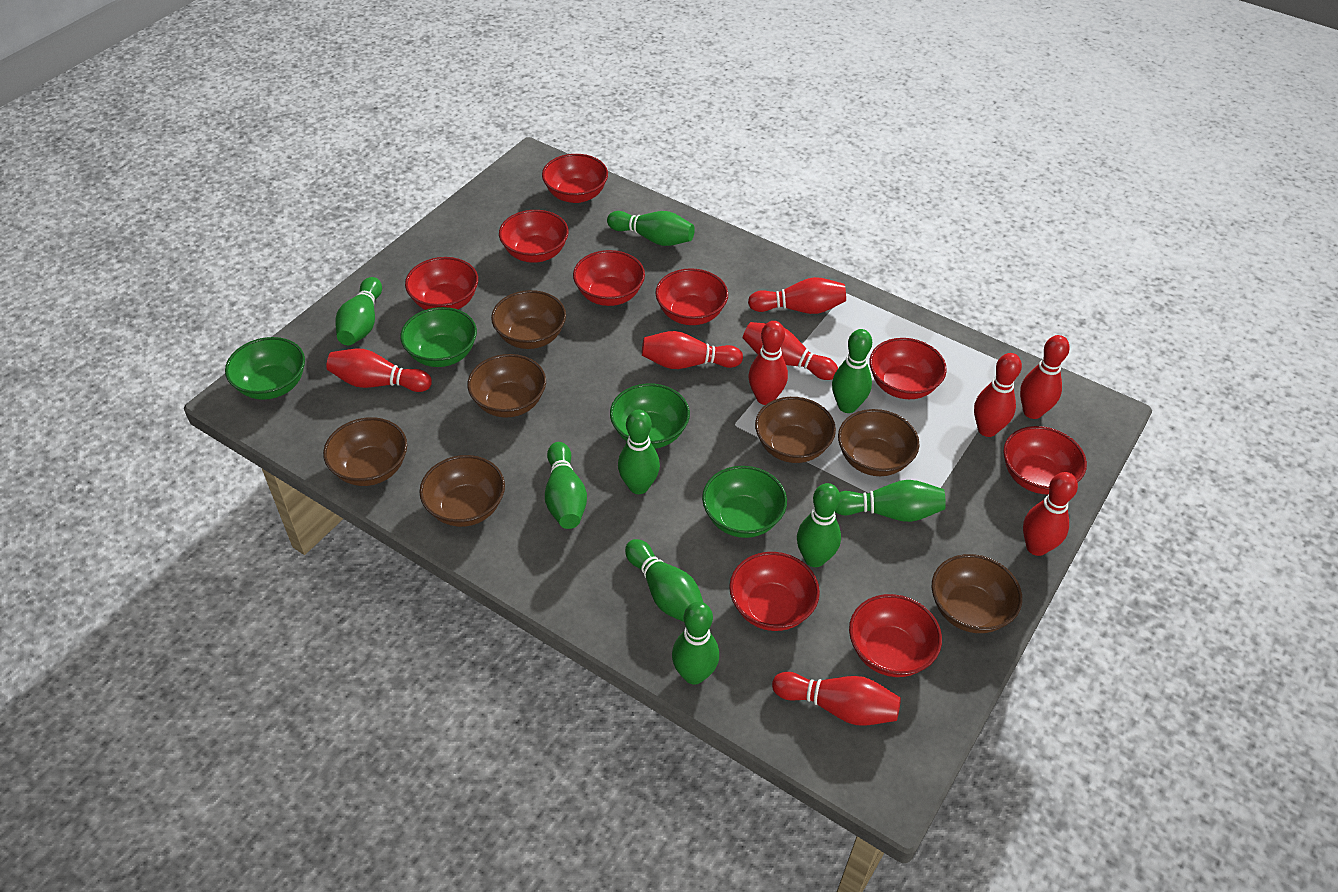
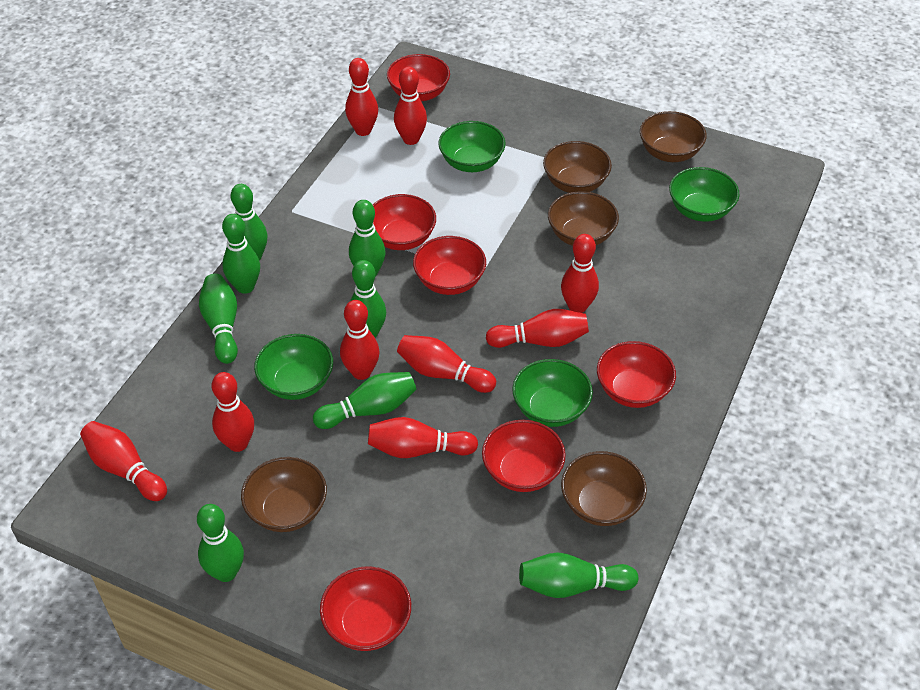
brown bowl: 7 -> 5
green bowling pin: 9 -> 8
red bowl: 9 -> 6

